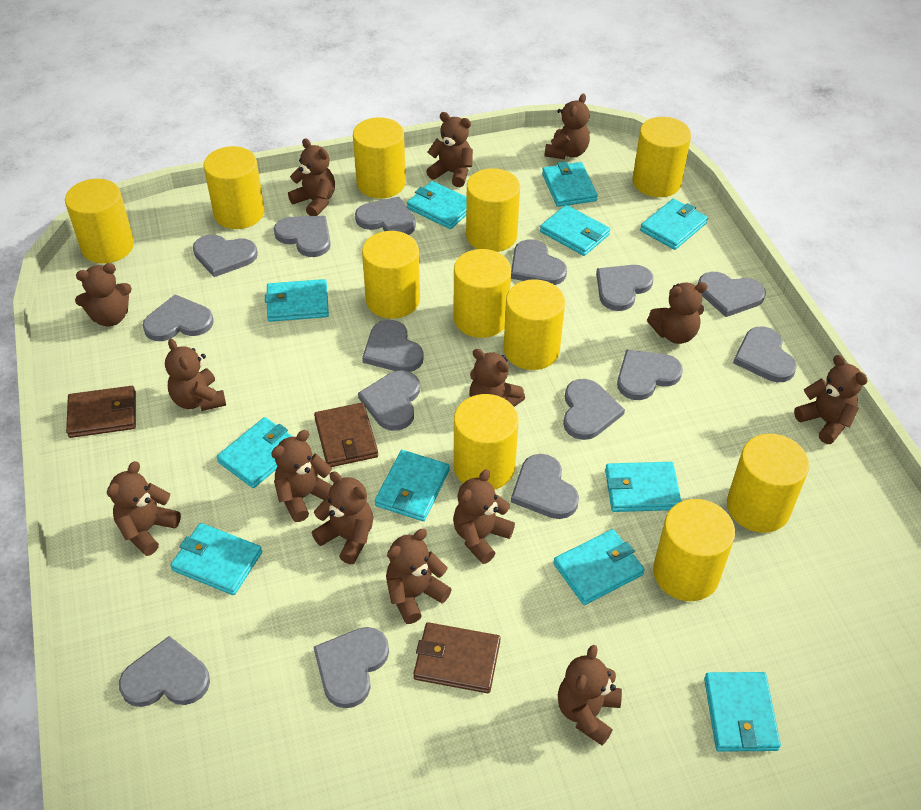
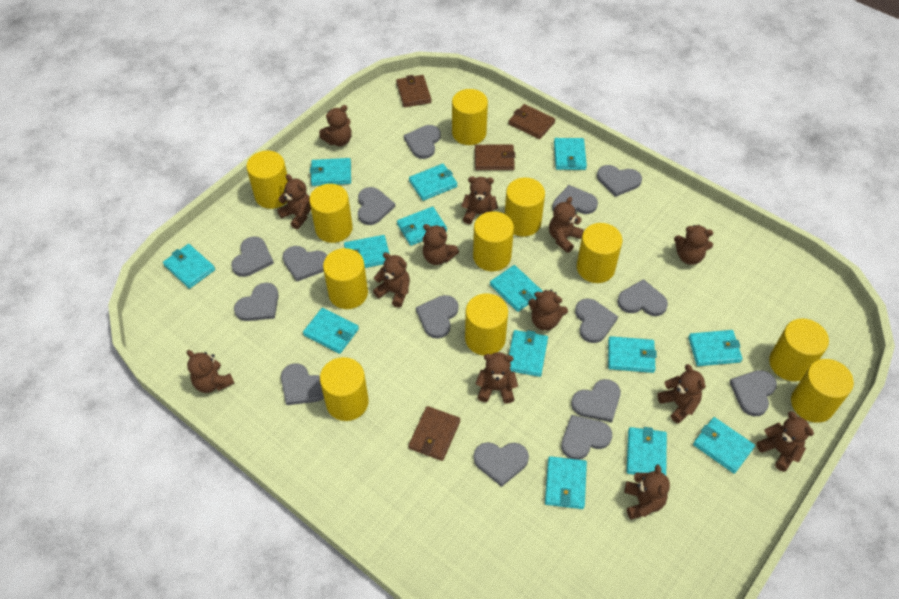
brown teddy bear: 14 -> 13
brown wallet: 3 -> 4
turquoise wallet: 11 -> 14

